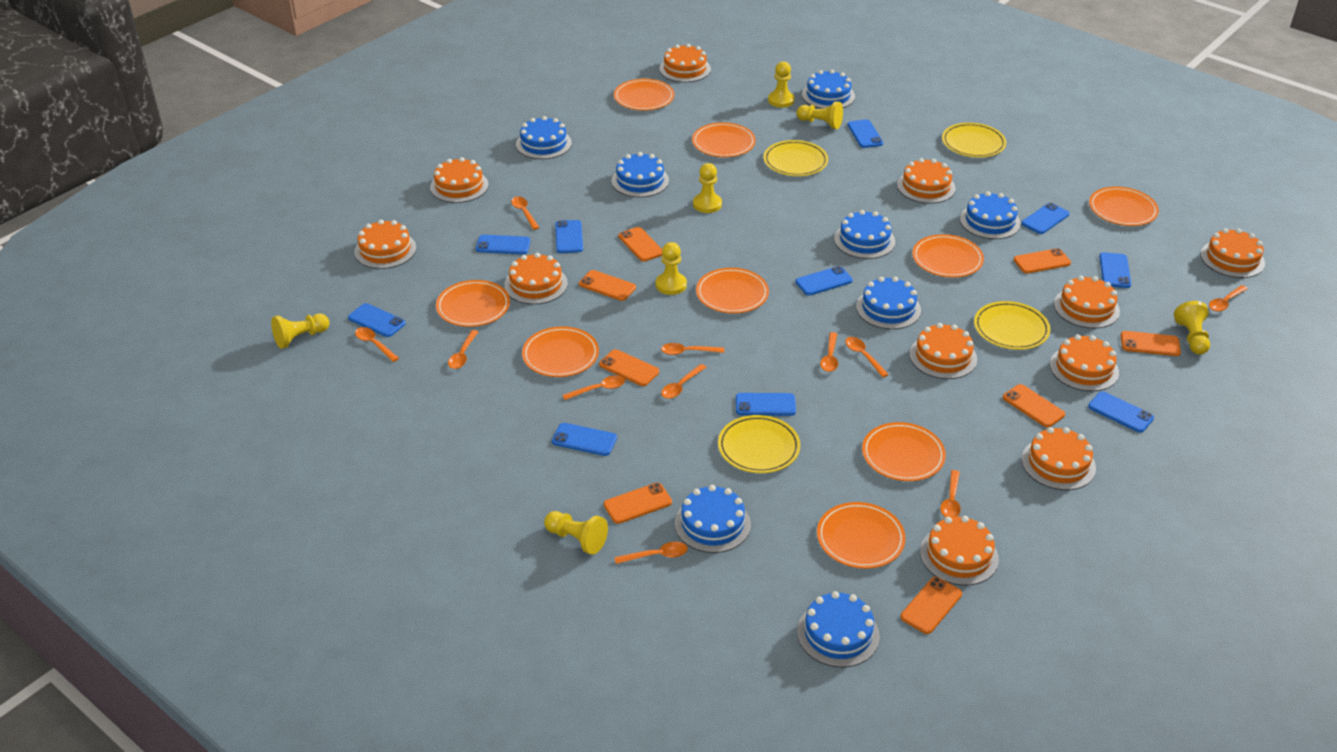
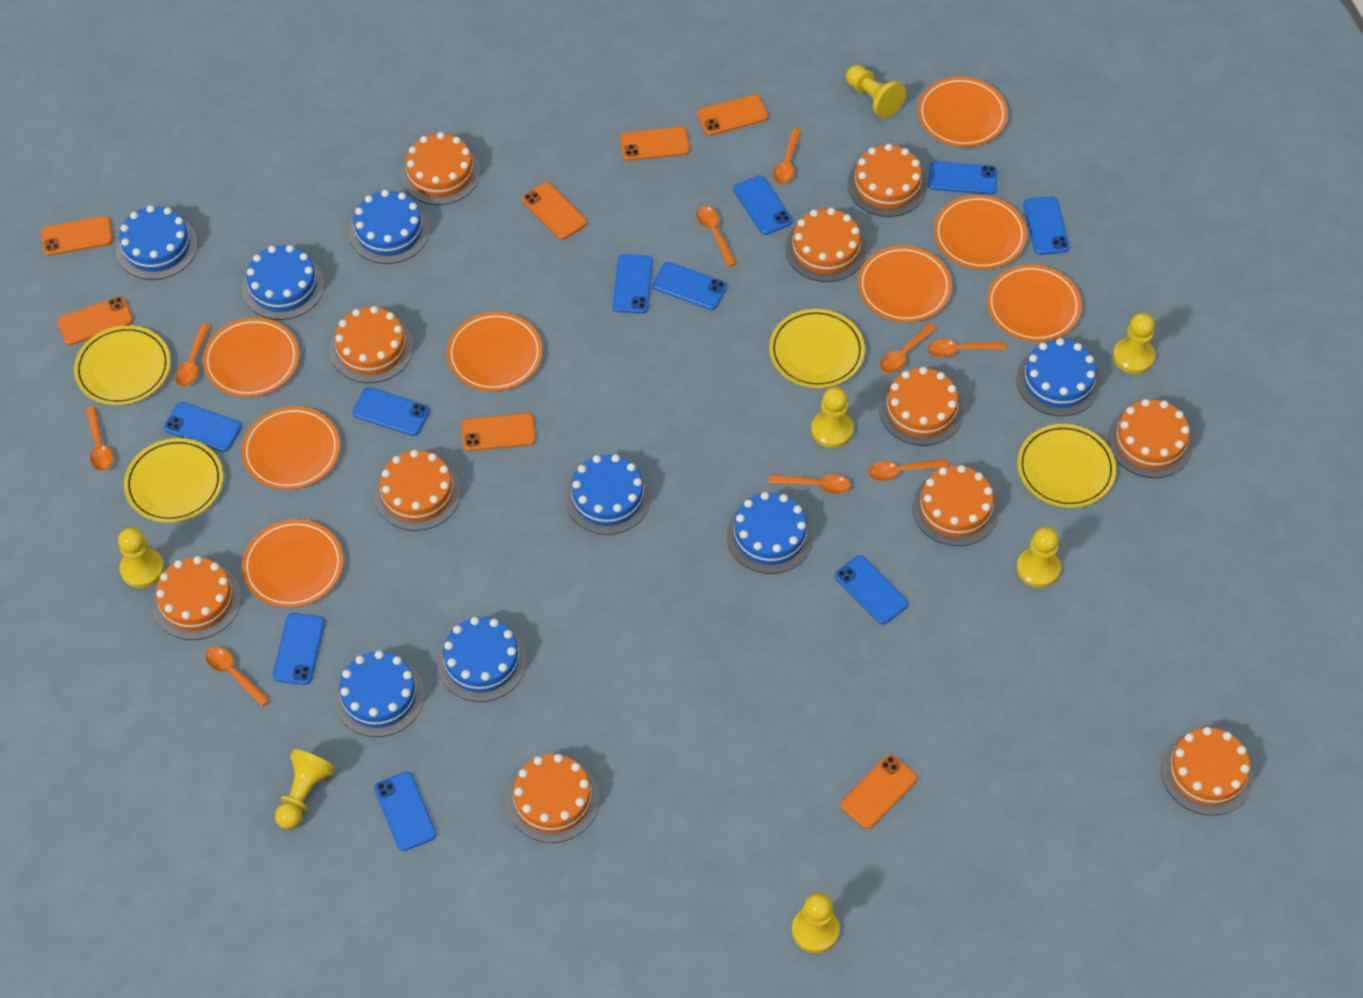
orange phone: 8 -> 7
orange plate: 9 -> 8
orange spoon: 11 -> 9

